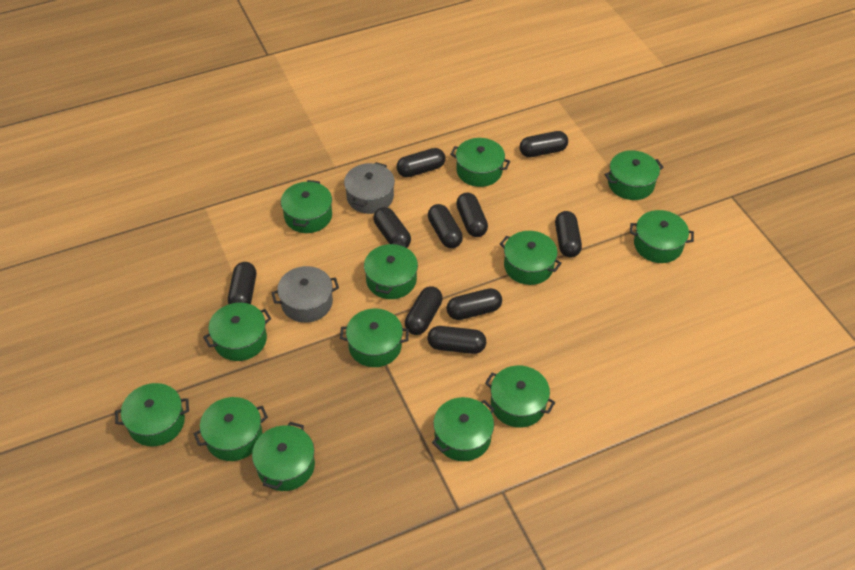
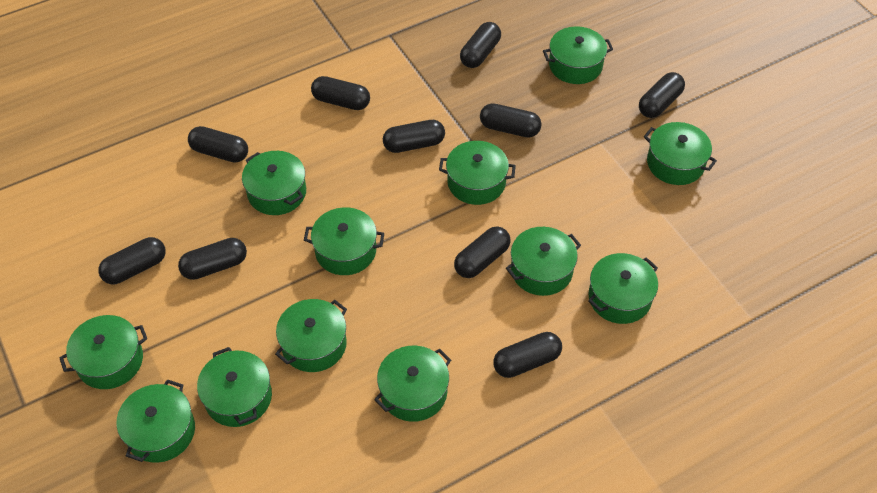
green pot: 13 -> 12
grey pot: 2 -> 0

